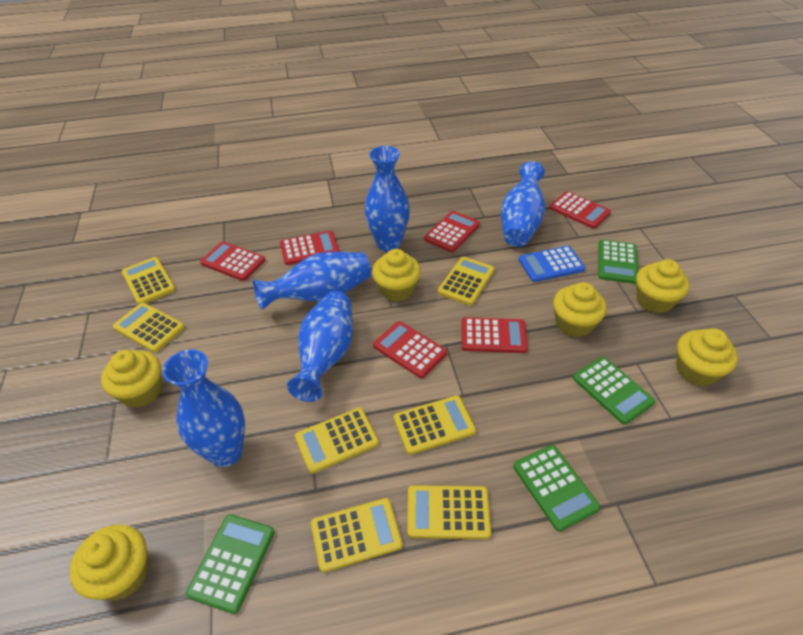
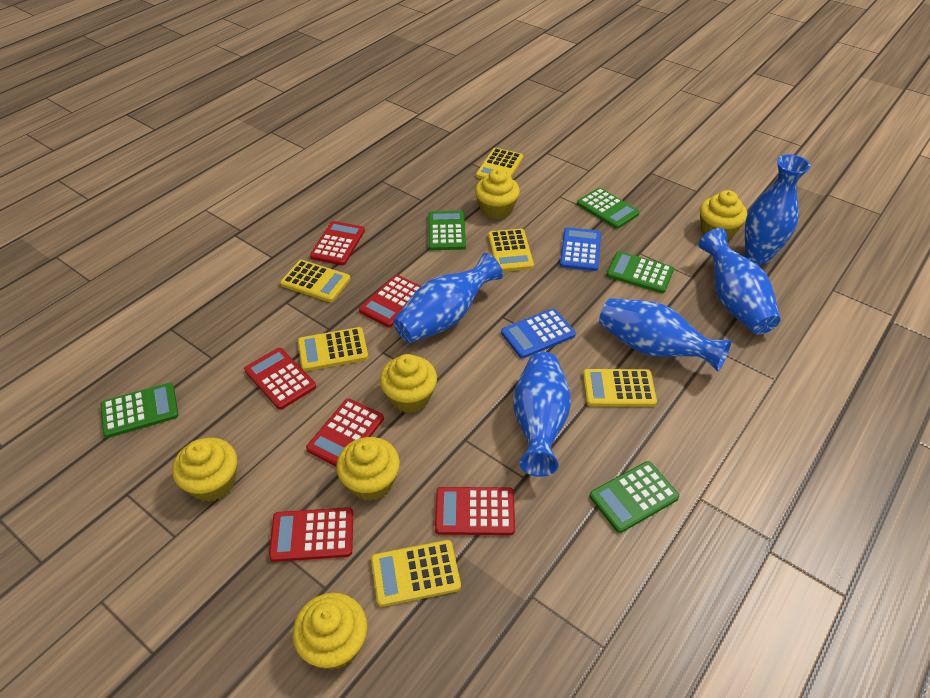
blue calculator: 1 -> 2
green calculator: 4 -> 5
yellow calculator: 7 -> 6

